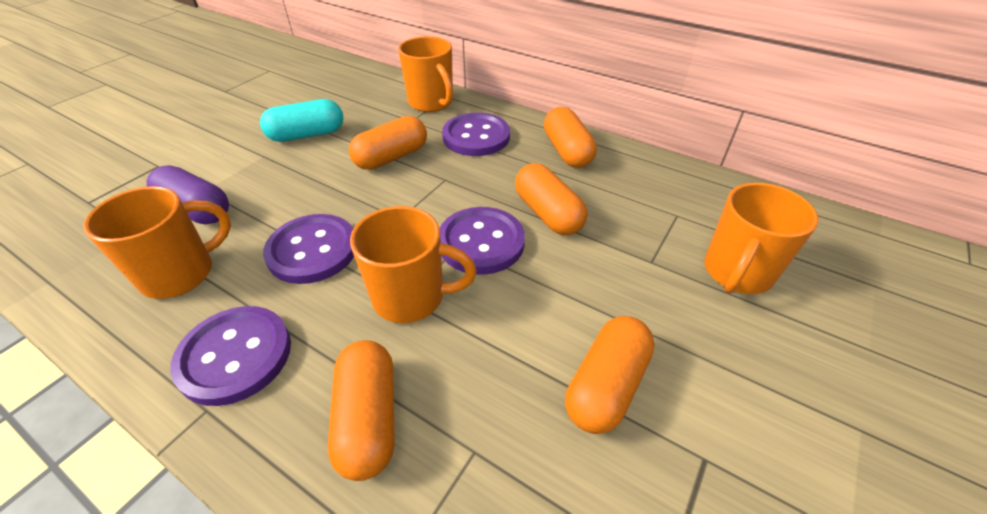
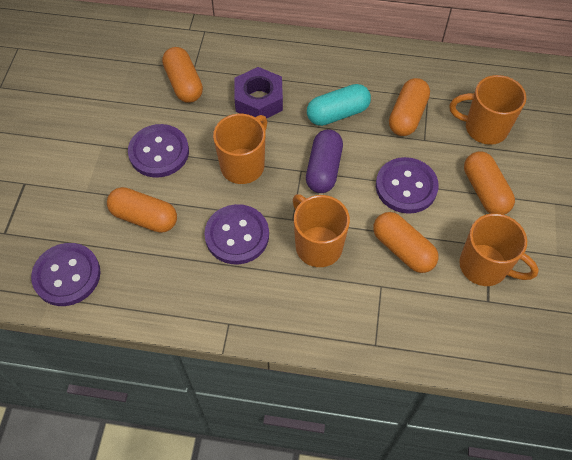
purple nut: 0 -> 1

